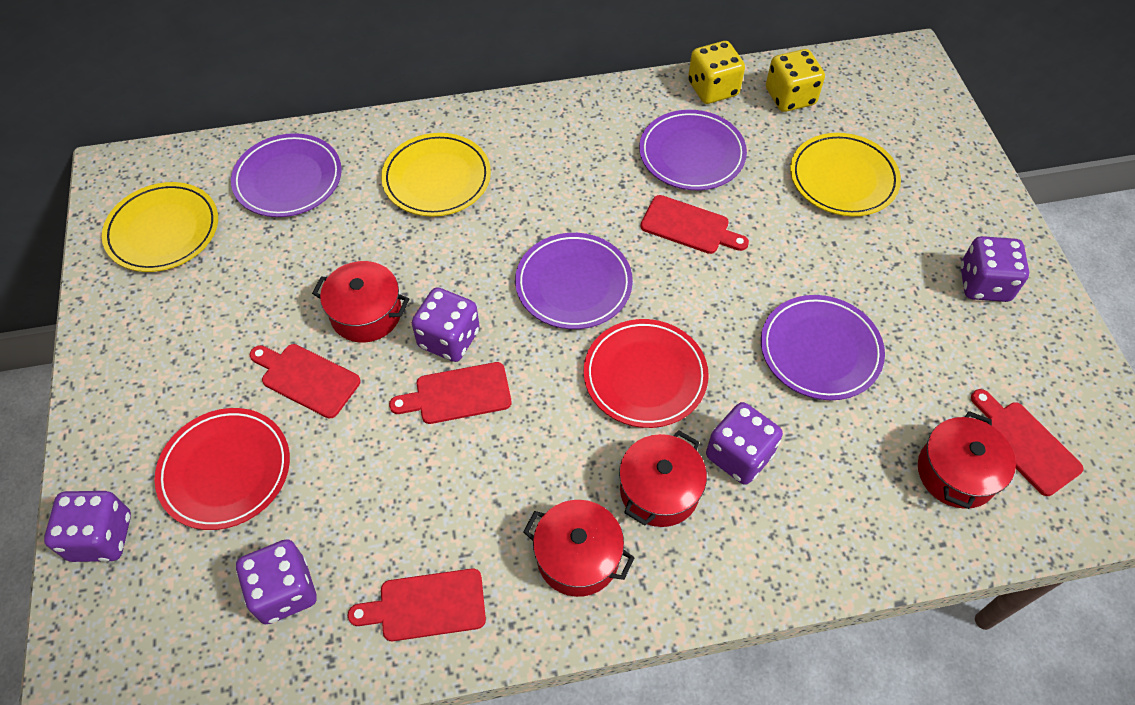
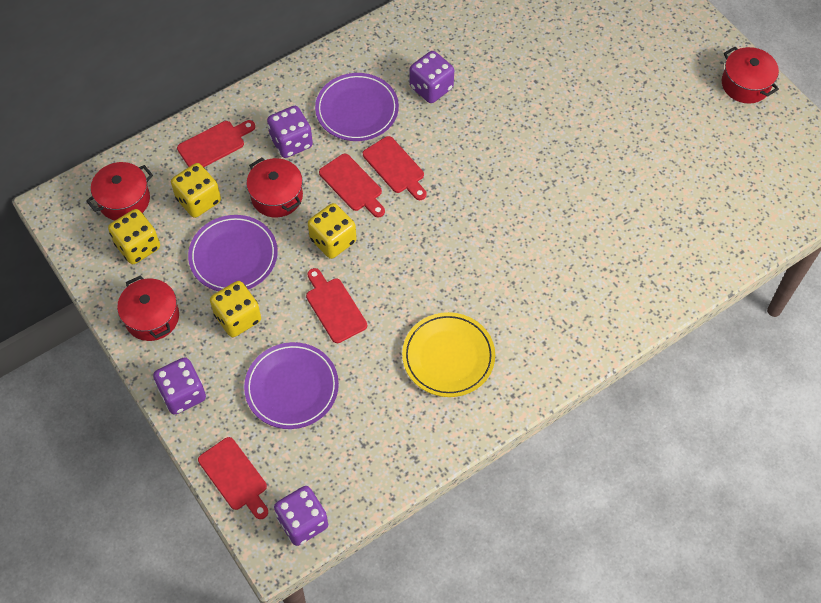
purple dice: 5 -> 4
purple plate: 4 -> 3
red plate: 2 -> 0
yellow dice: 2 -> 4
yellow plate: 3 -> 1

